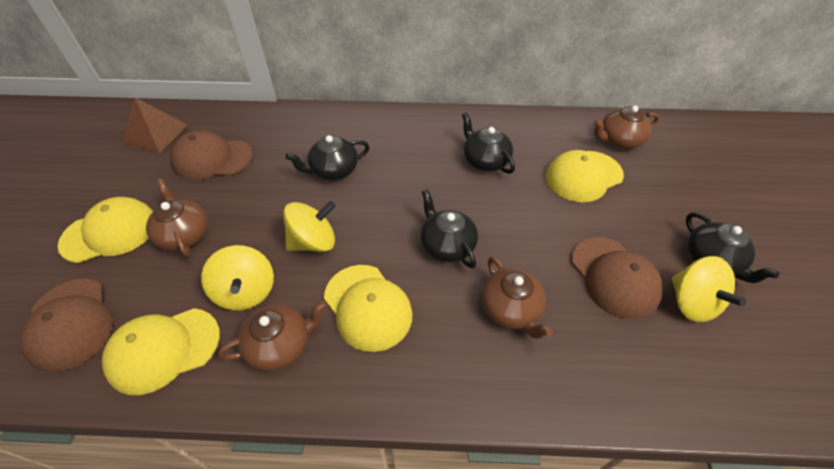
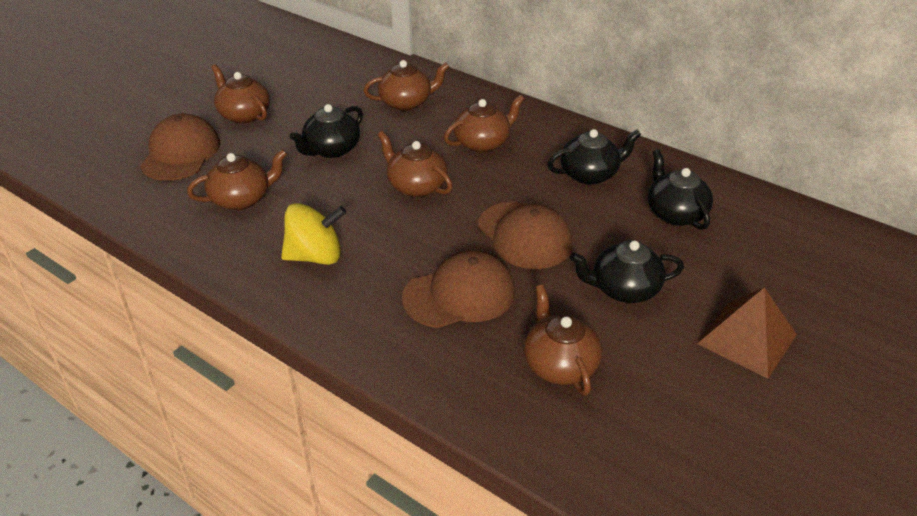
brown teapot: 4 -> 6
yellow cap: 4 -> 0
yellow spinning top: 3 -> 1

